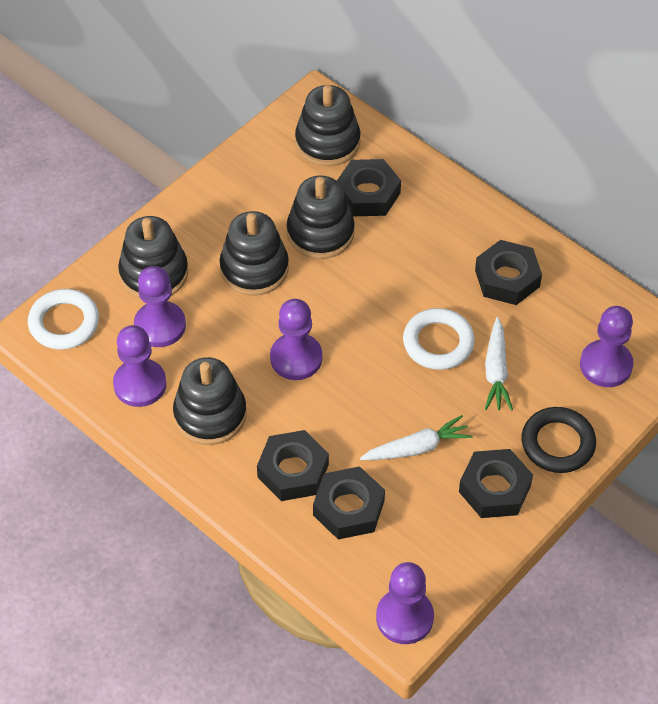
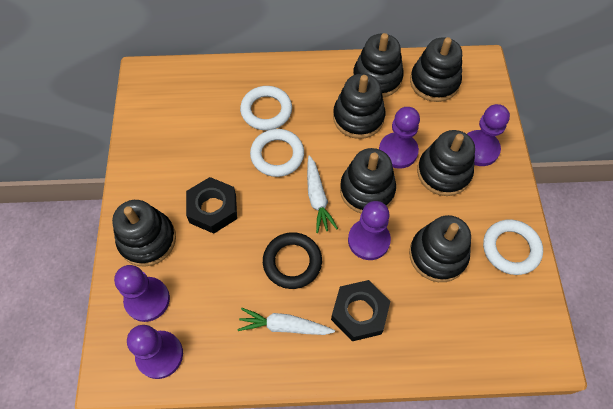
black nut: 5 -> 2
black stacking toy: 5 -> 7
white ring: 2 -> 3

